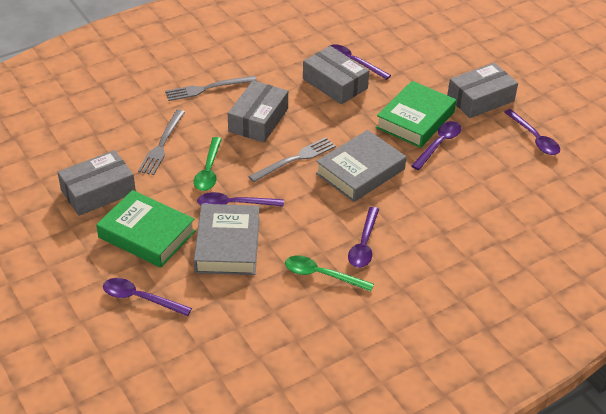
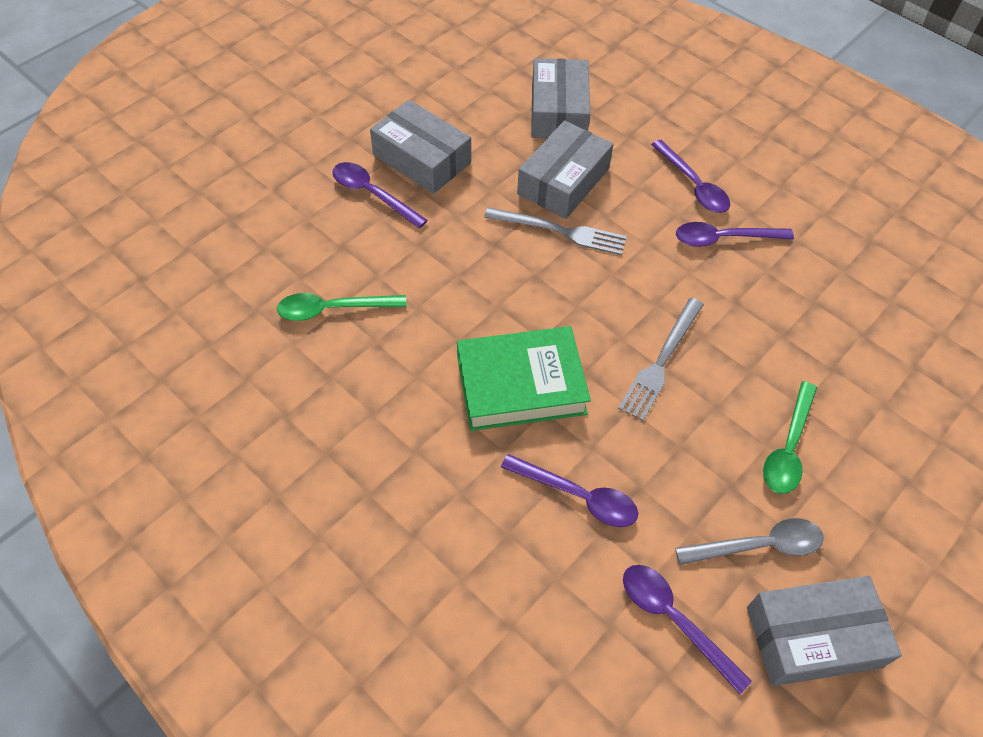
green book: 2 -> 1
grey book: 2 -> 0
grey fork: 3 -> 2
grey spoon: 0 -> 1
purple spoon: 6 -> 5

